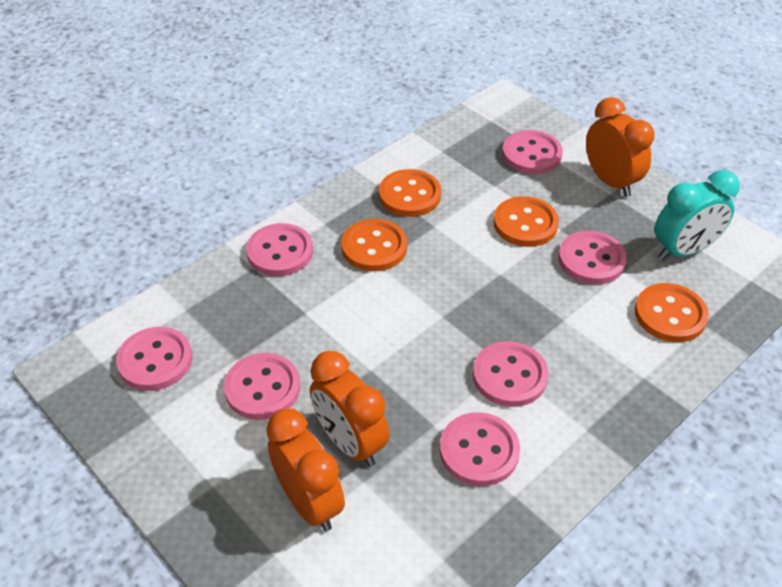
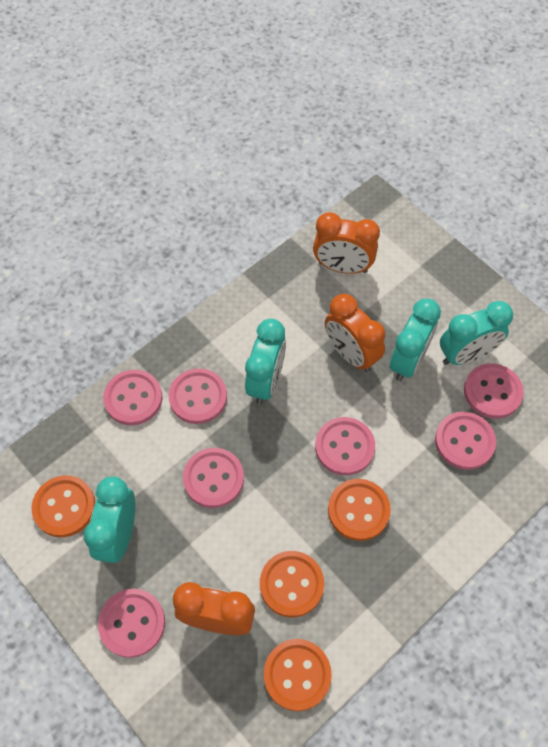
turquoise clock: 1 -> 4

